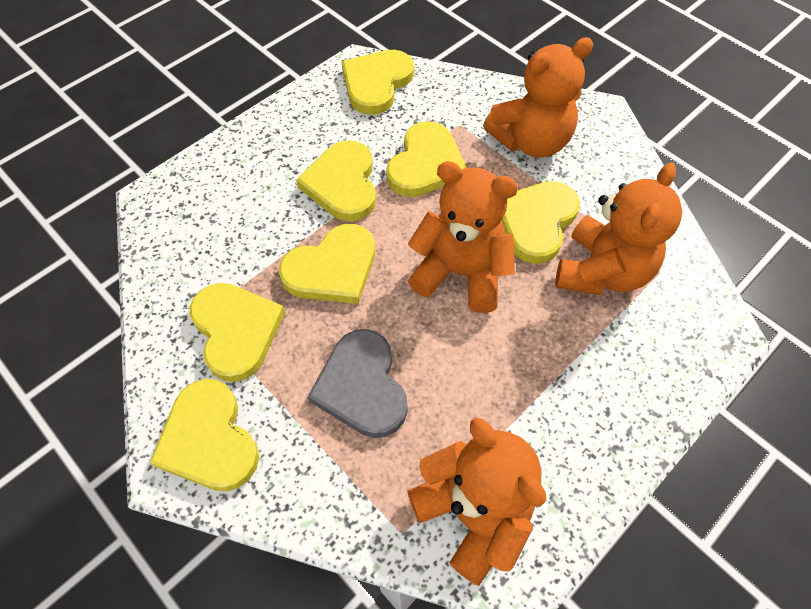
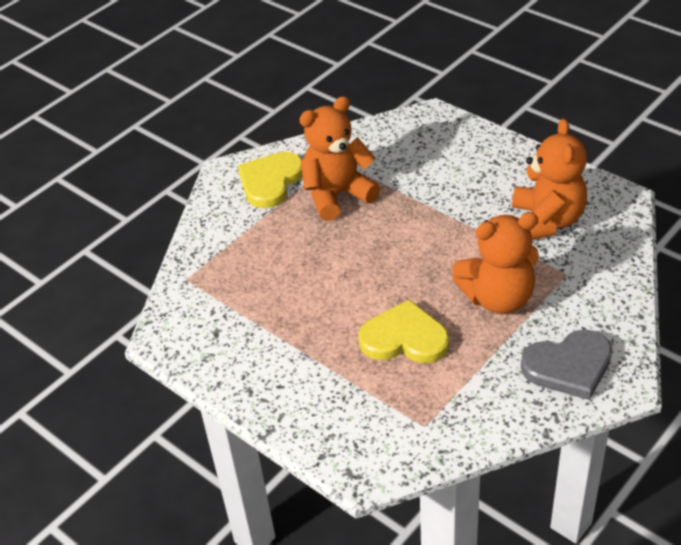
orange teddy bear: 4 -> 3
yellow heart: 7 -> 2

